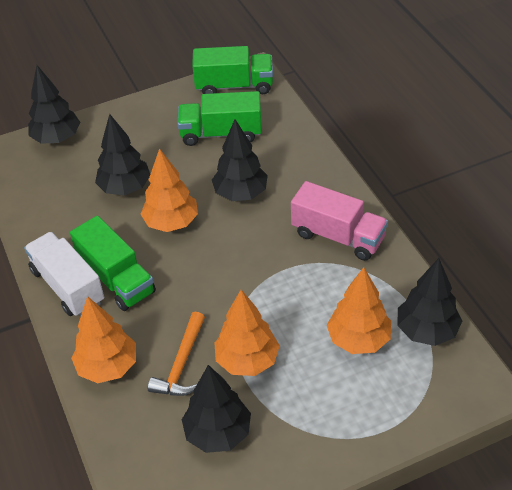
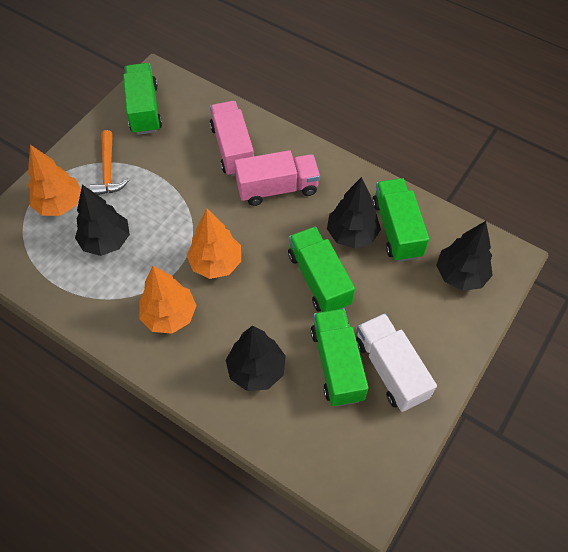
black tree: 5 -> 4
green truck: 3 -> 4
orange tree: 4 -> 3
pink truck: 1 -> 2

